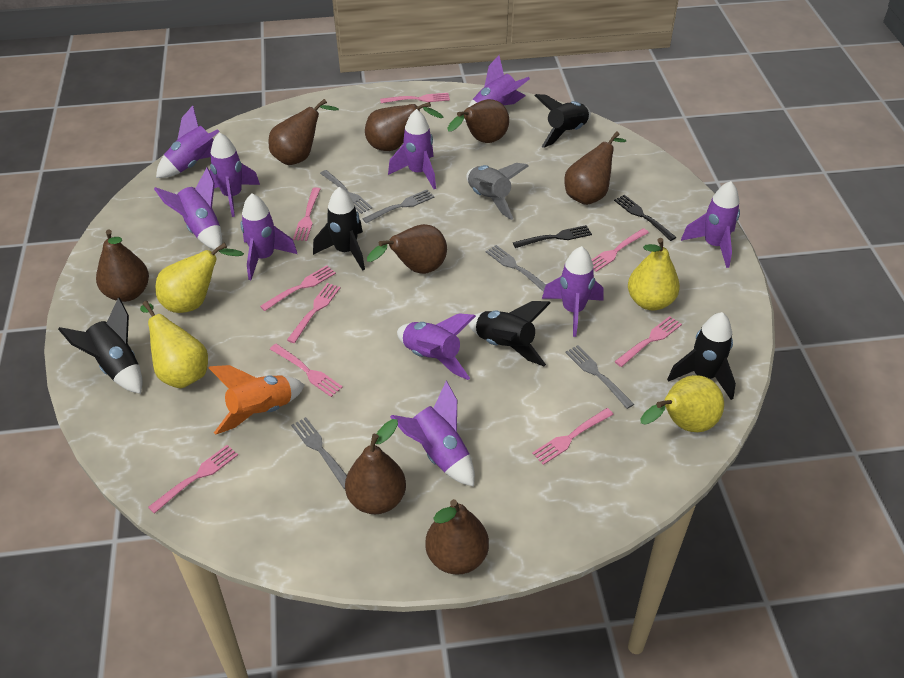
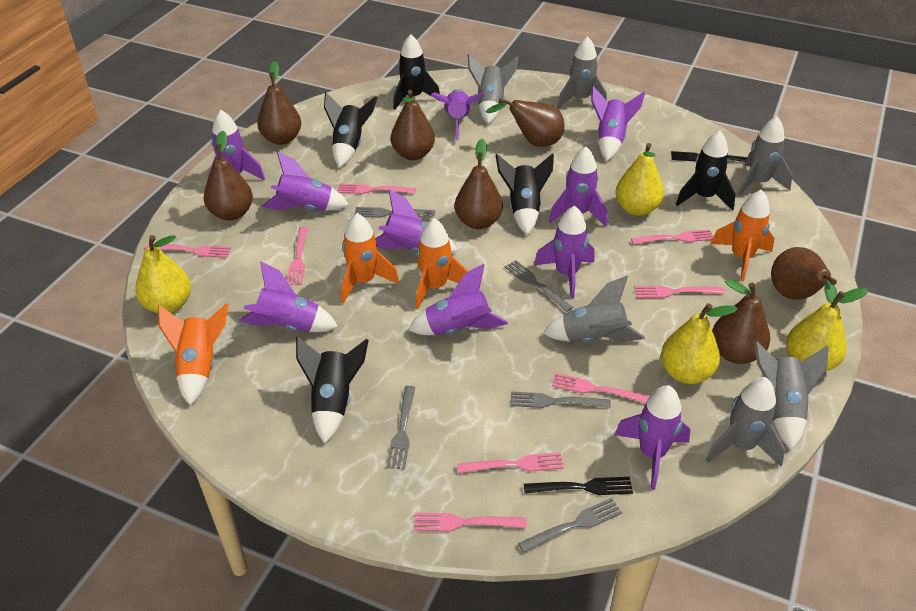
brown pear: 8 -> 7
grey rocket: 1 -> 6
orange rocket: 1 -> 4
pink fork: 9 -> 8

